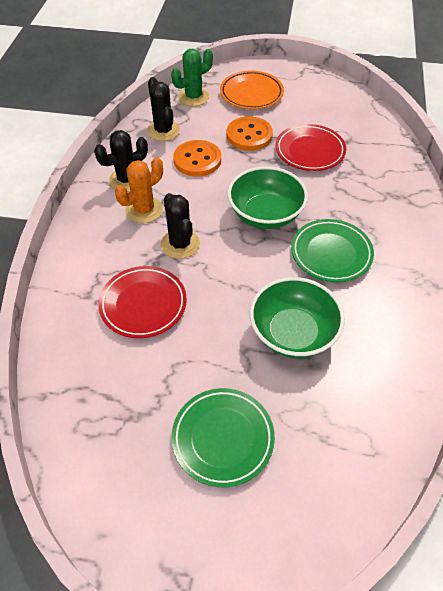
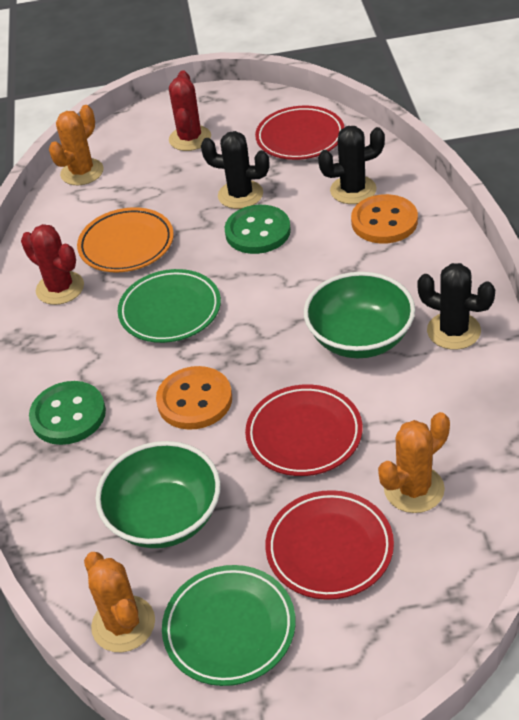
green button: 0 -> 2
green cactus: 1 -> 0
orange cactus: 1 -> 3
red cactus: 0 -> 2
red plate: 2 -> 3

